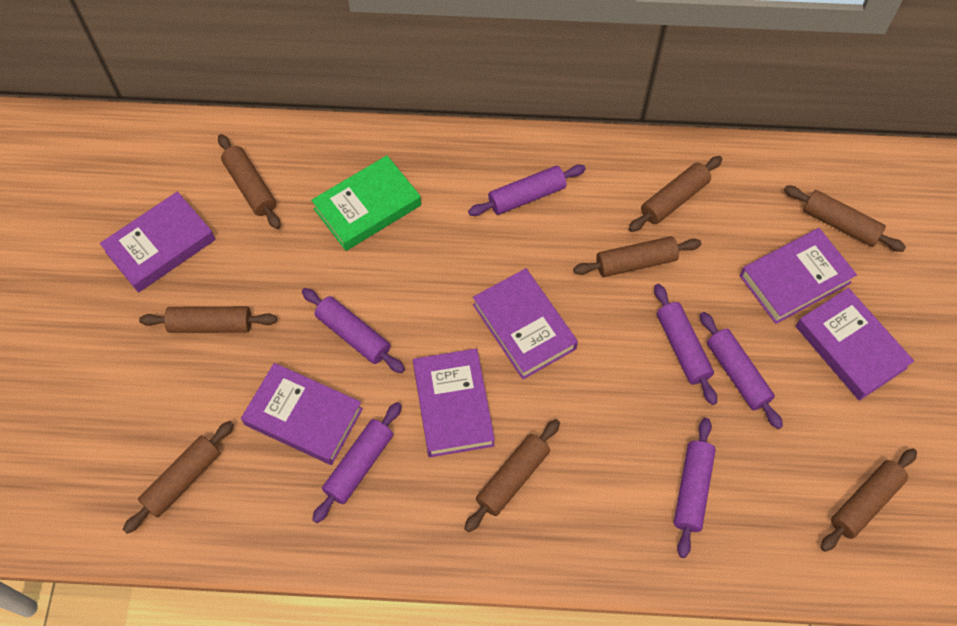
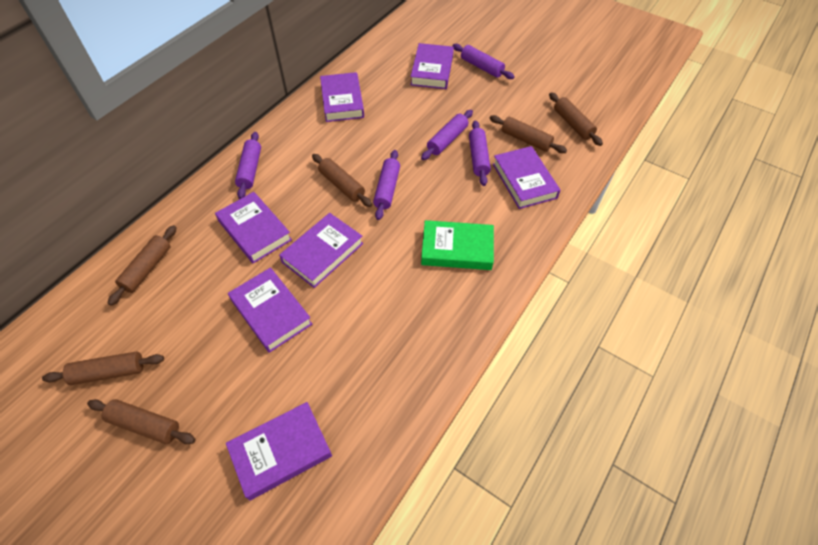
brown rolling pin: 8 -> 6
purple book: 6 -> 7
purple rolling pin: 6 -> 5

